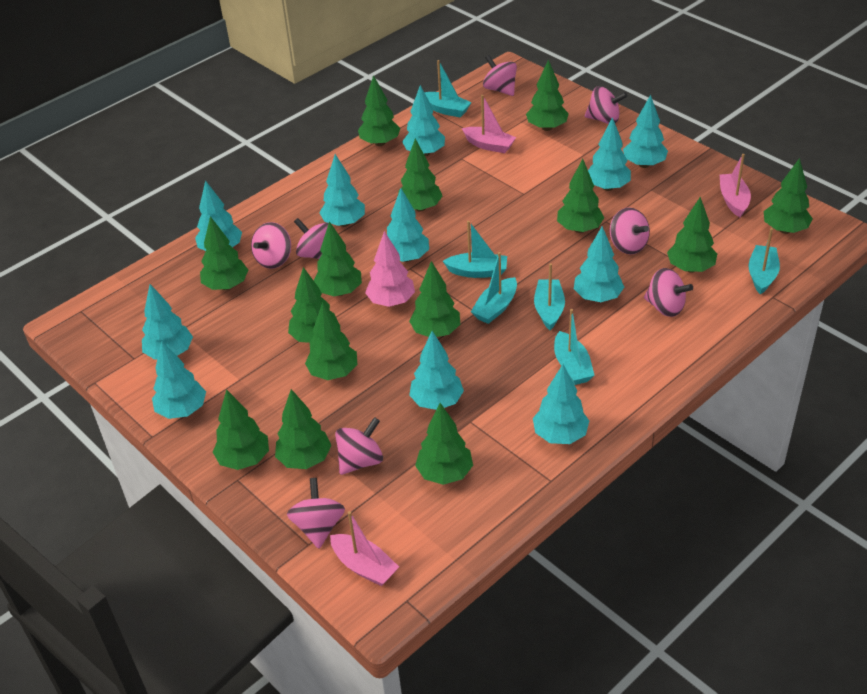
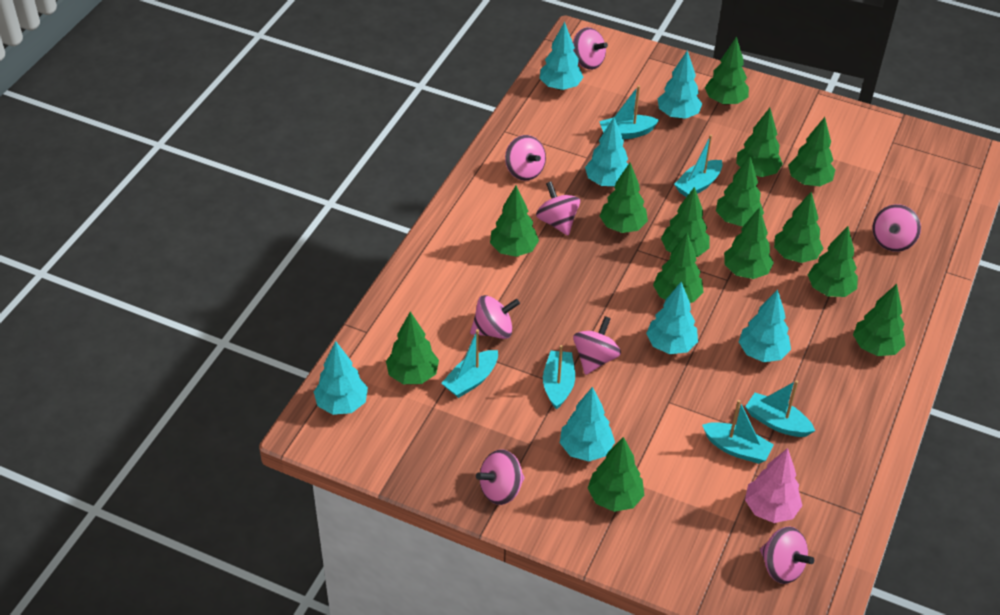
pink boat: 3 -> 0
turquoise tree: 11 -> 7

